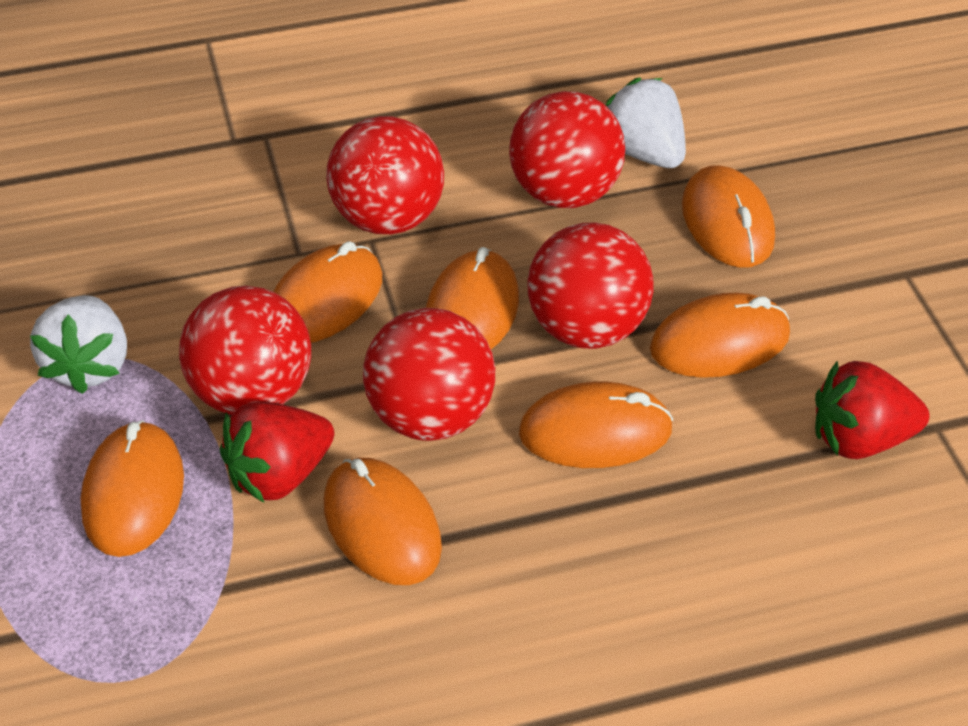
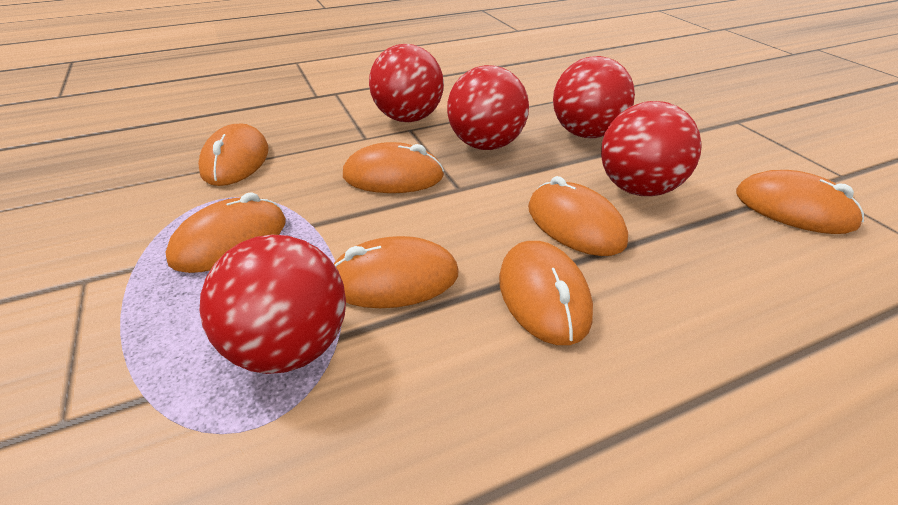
red strawberry: 2 -> 0
white strawberry: 2 -> 0

